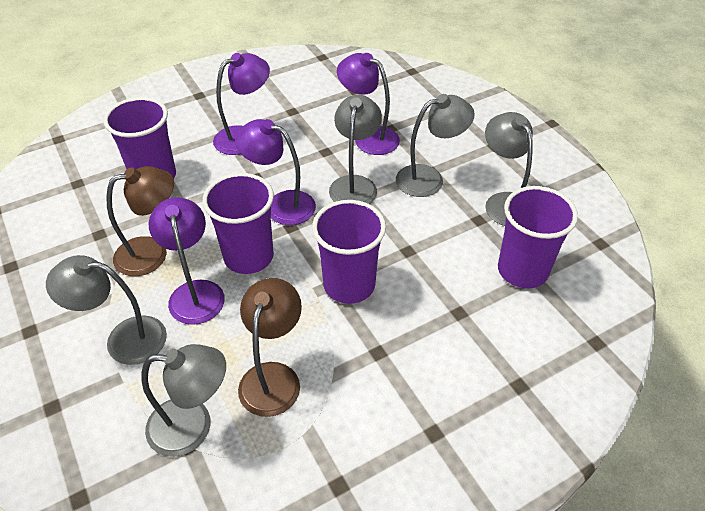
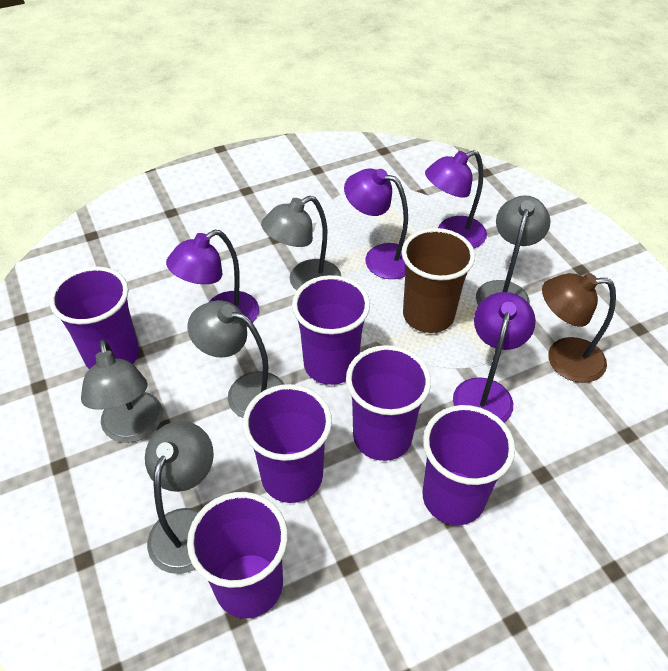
brown cup: 0 -> 1
brown lamp: 2 -> 1
purple cup: 4 -> 6

